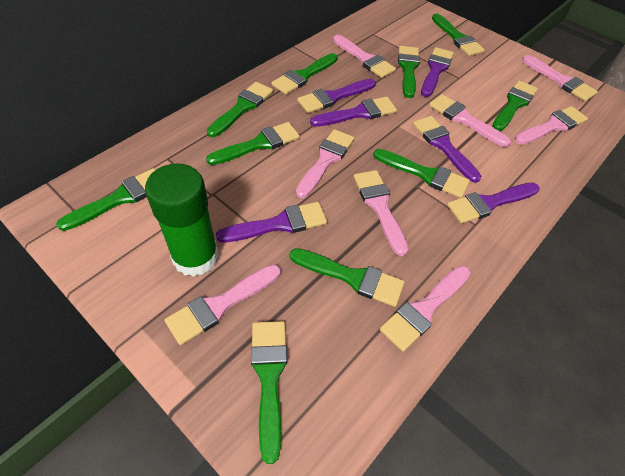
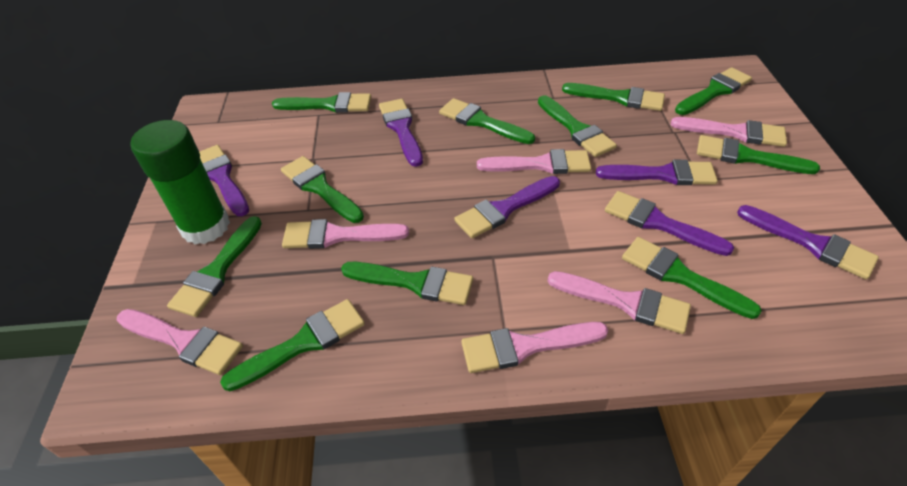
green brush: 10 -> 11
pink brush: 8 -> 6

